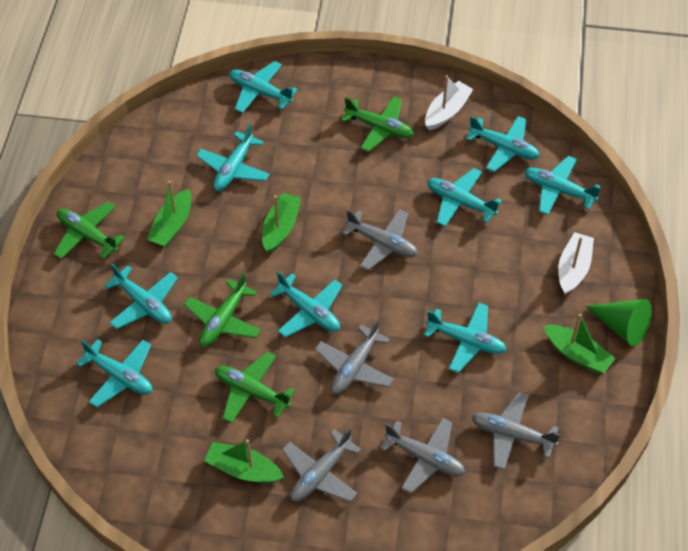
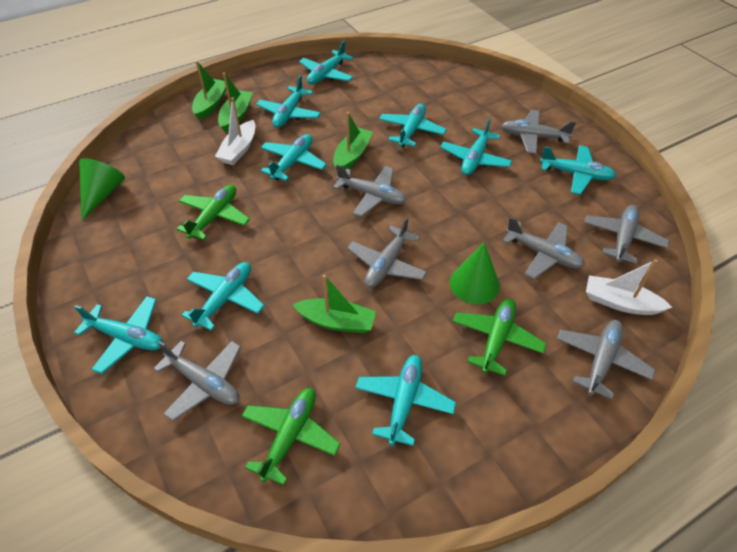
green cone: 1 -> 2
green plane: 4 -> 3
grey plane: 5 -> 7

